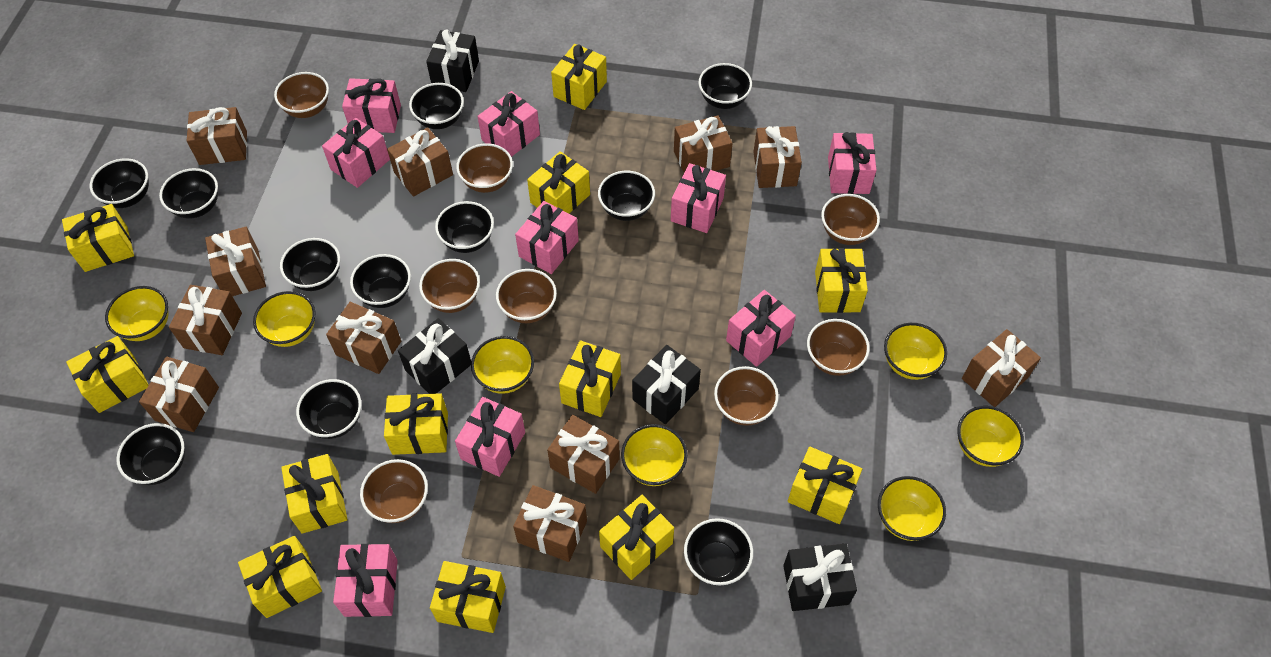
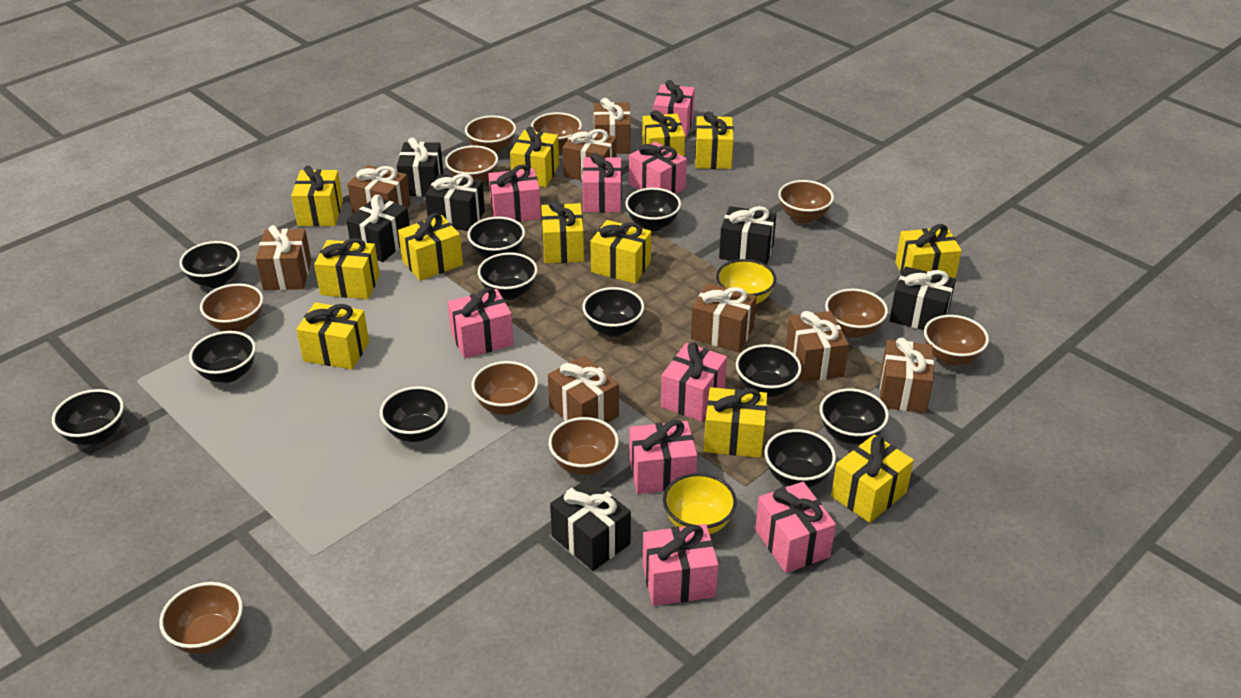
black gift: 4 -> 6
brown bowl: 8 -> 10
brown gift: 11 -> 8
yellow bowl: 7 -> 2

